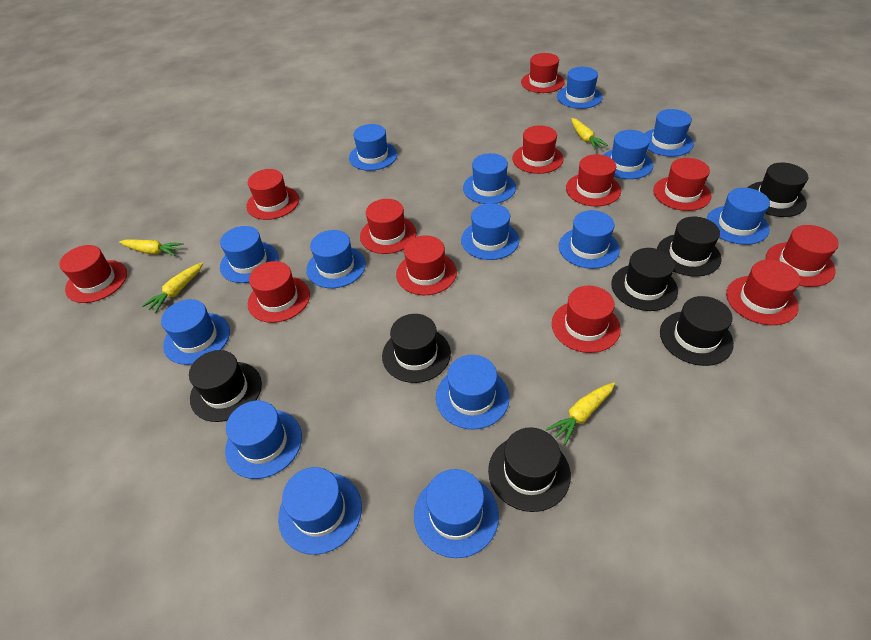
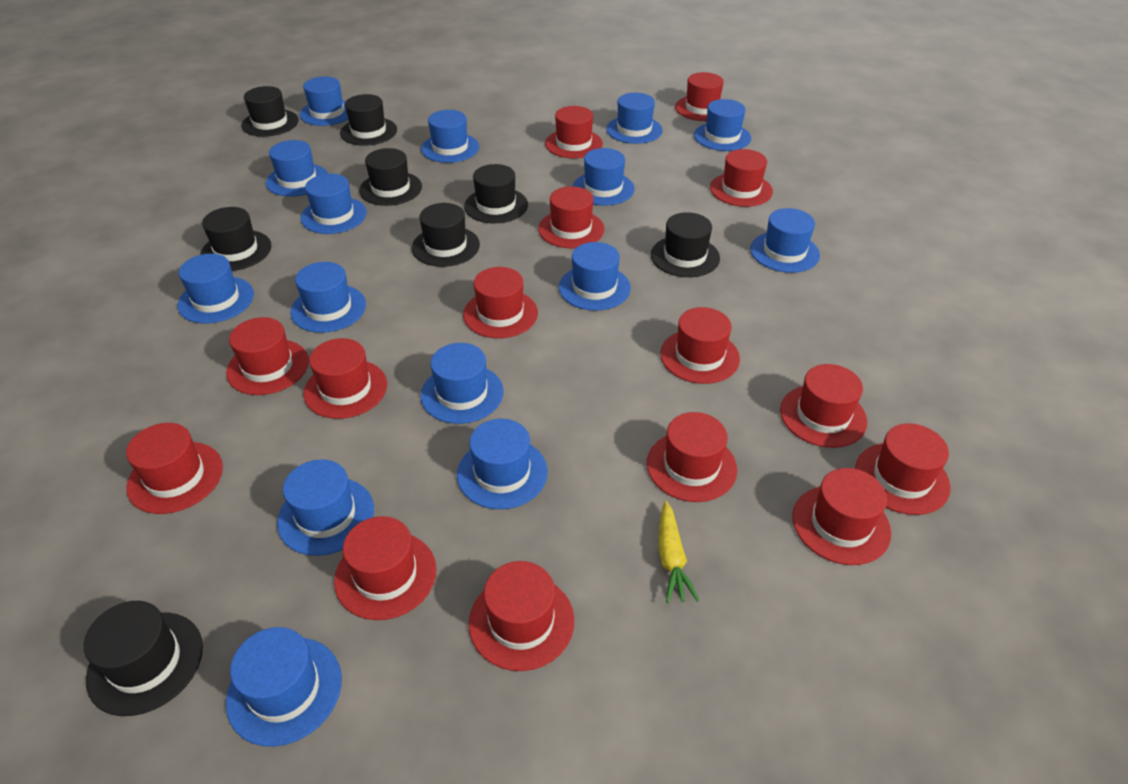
black hat: 7 -> 8
red hat: 12 -> 15
yellow carrot: 4 -> 1

